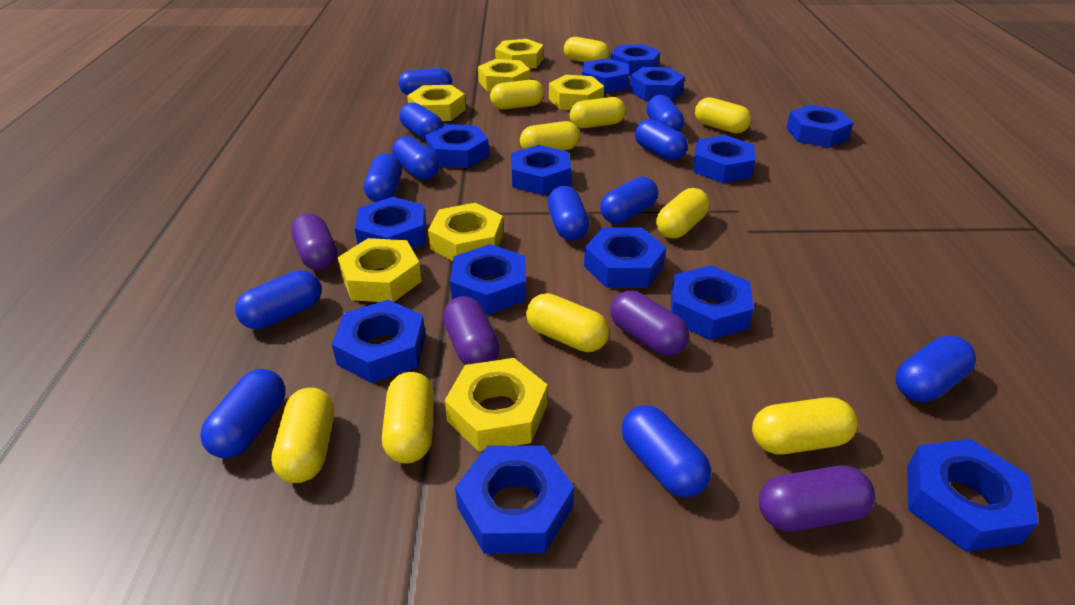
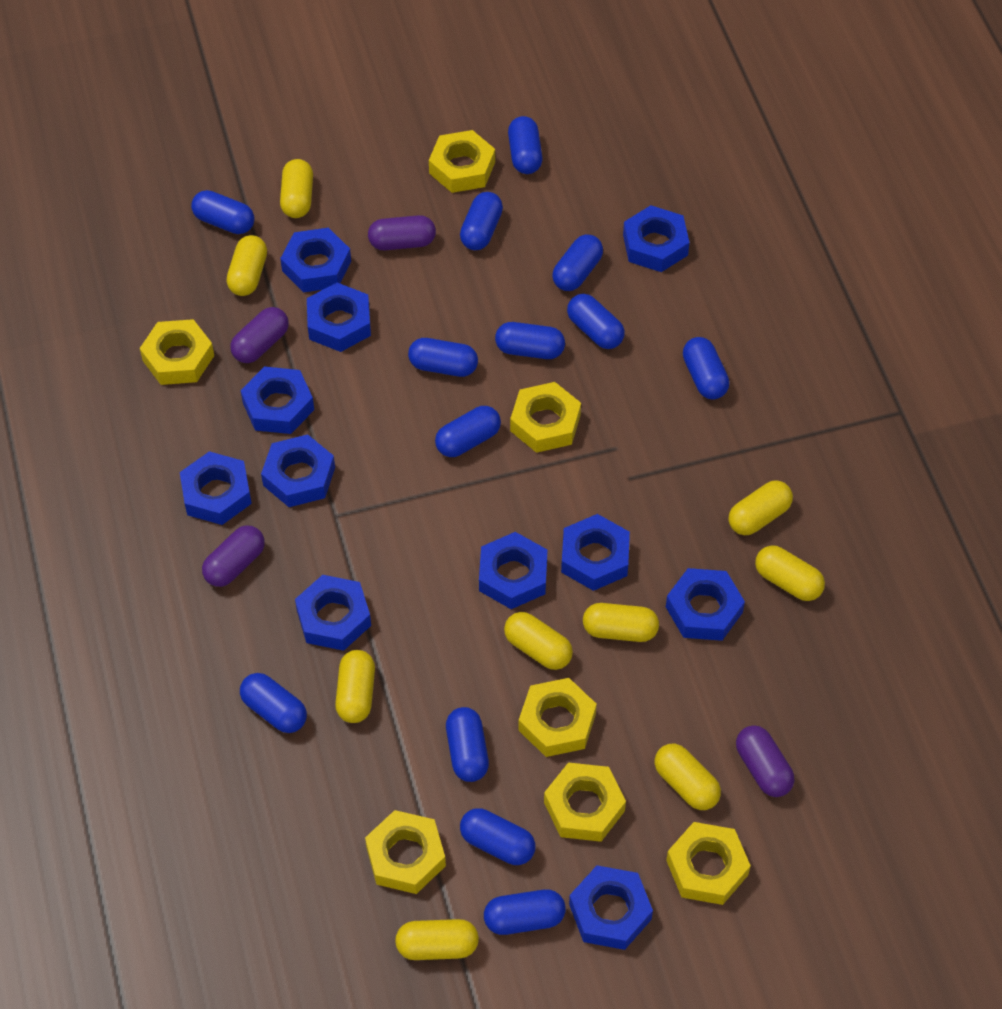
blue capsule: 12 -> 13
blue nut: 14 -> 11
yellow capsule: 10 -> 9

